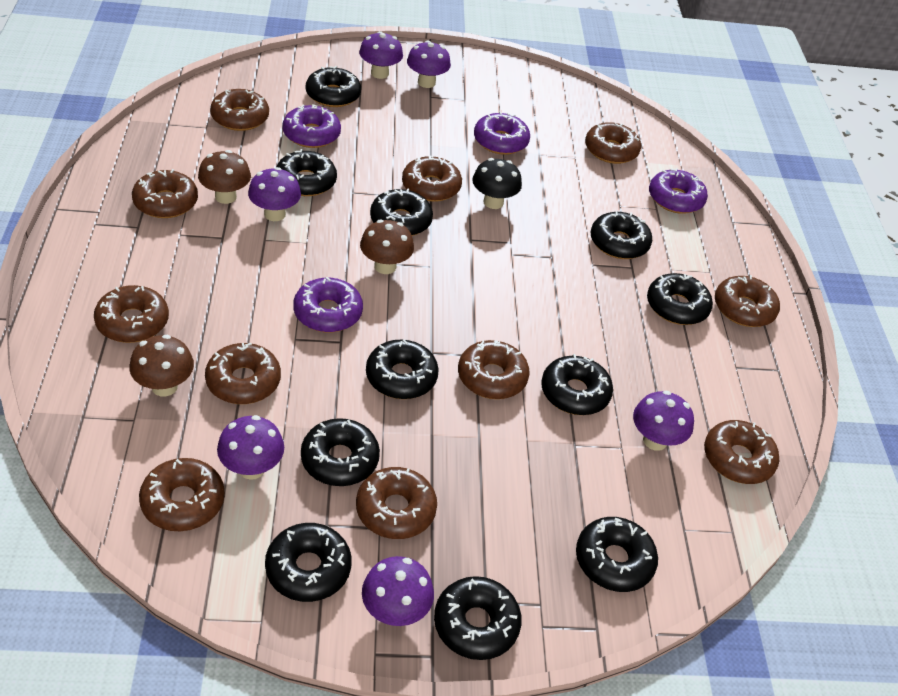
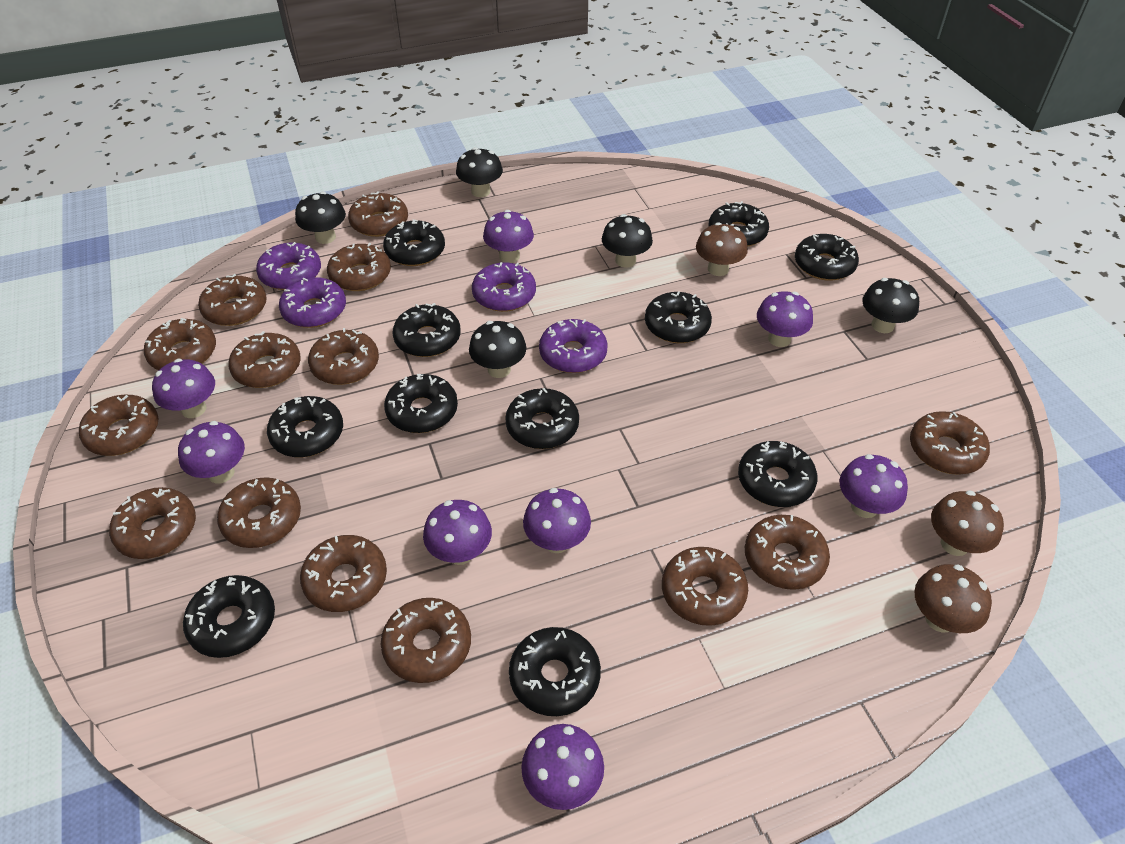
black mushroom: 1 -> 5
brown donut: 11 -> 14
purple mushroom: 6 -> 8

